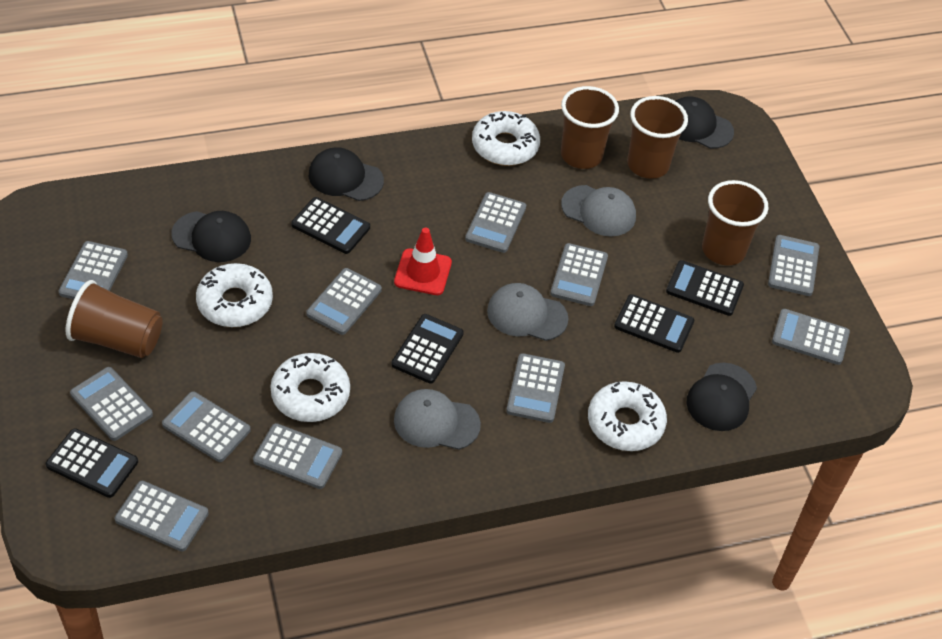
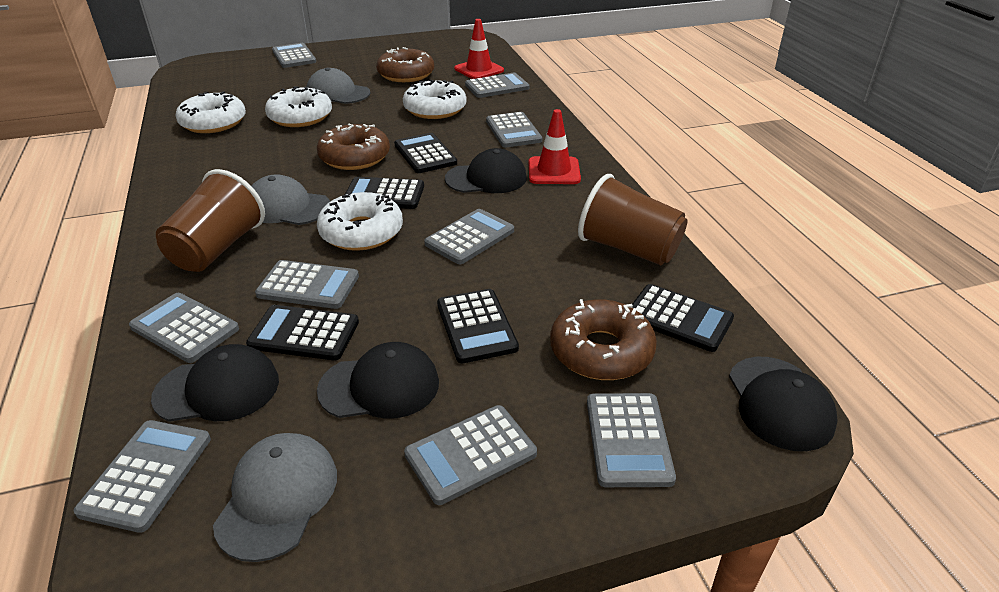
brown cup: 4 -> 2
brown donut: 0 -> 3
grey calculator: 11 -> 9
red traffic cone: 1 -> 2

